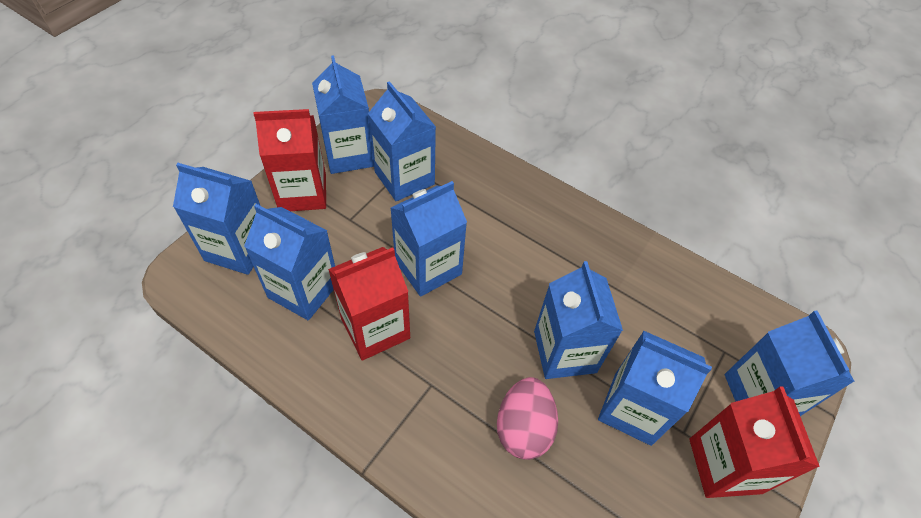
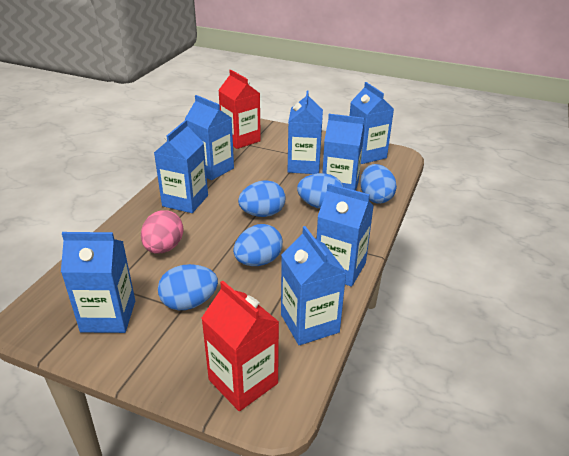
blue egg: 0 -> 5
red carton: 3 -> 2

